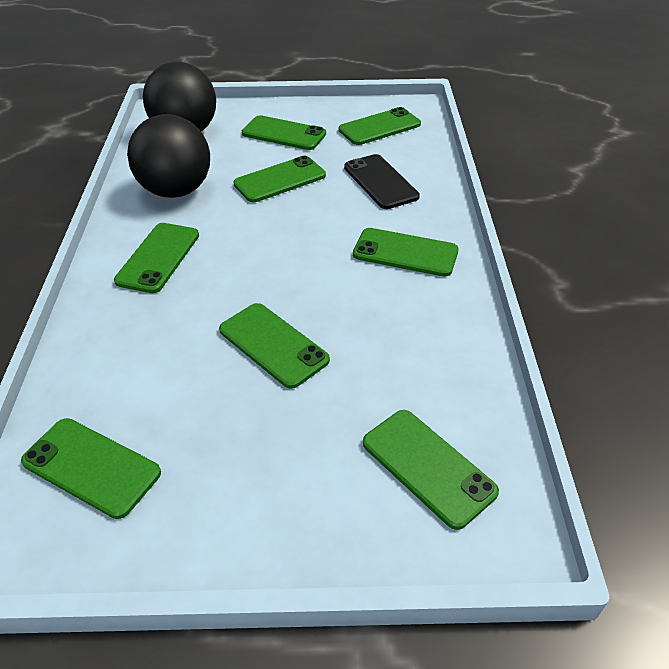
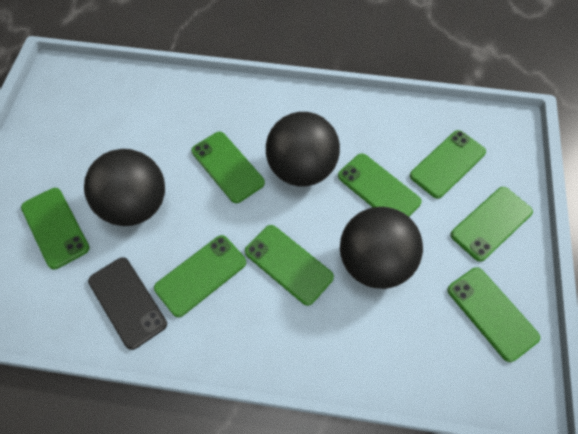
black ball: 2 -> 3

